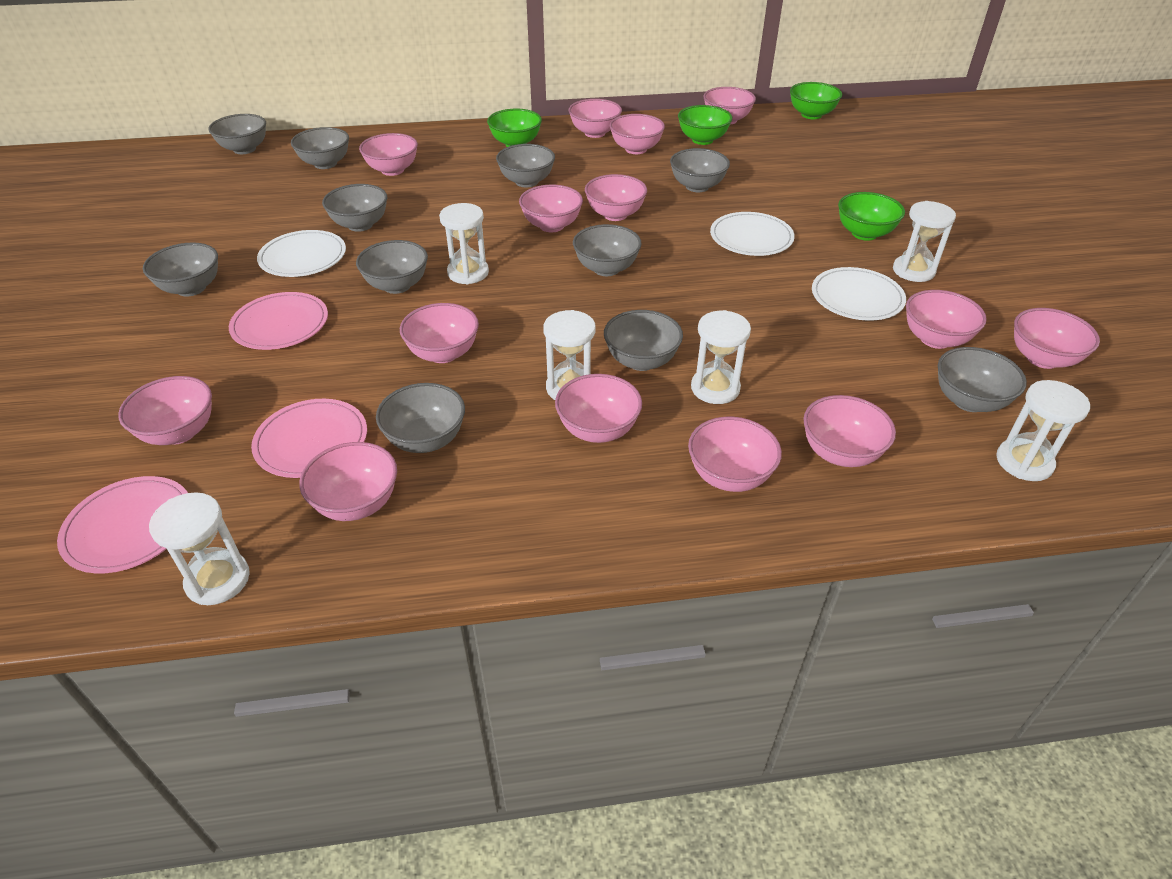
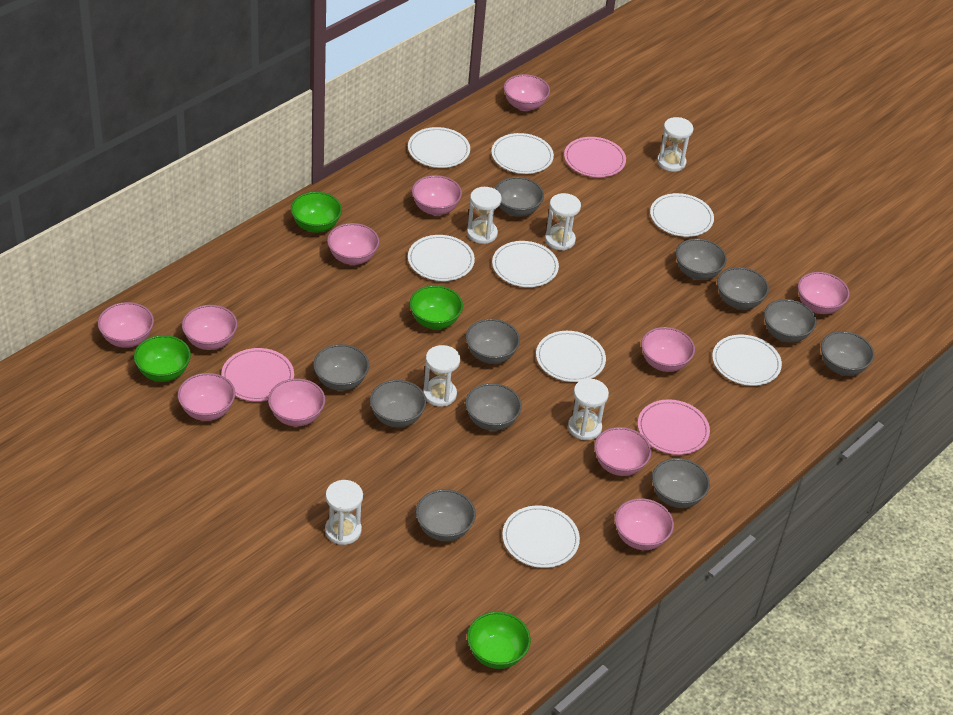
pink bowl: 14 -> 11
white plate: 3 -> 8

